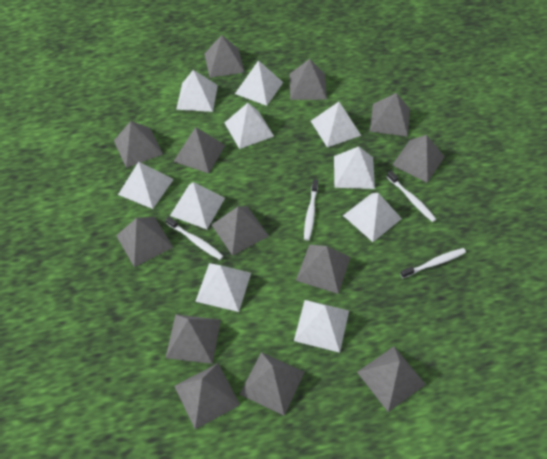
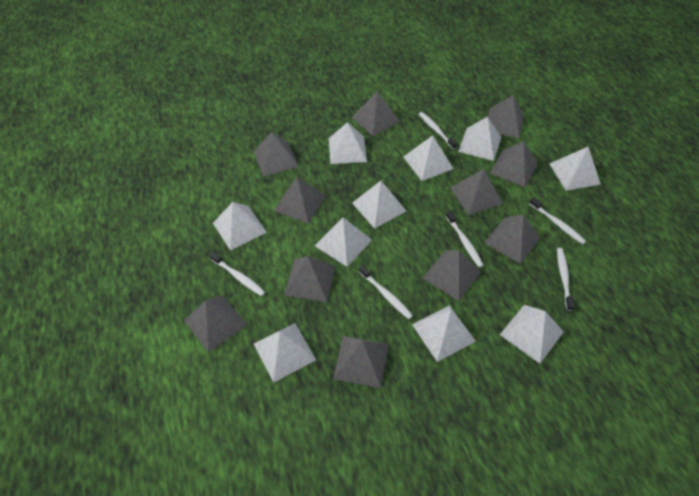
grey pyramid: 13 -> 11
white toothbrush: 4 -> 6

